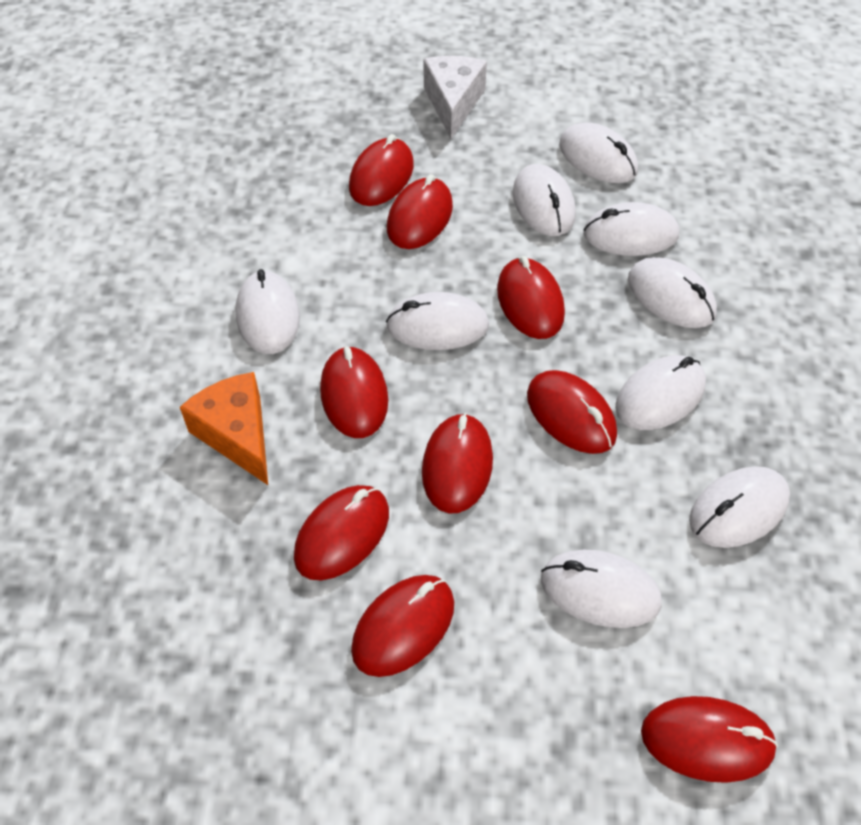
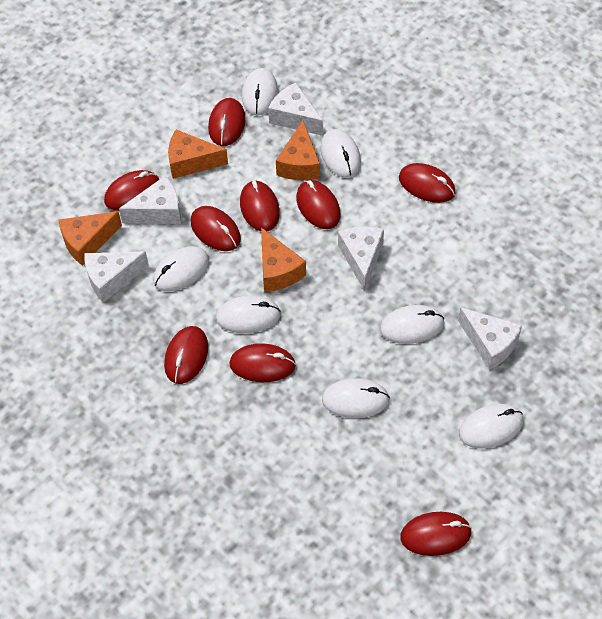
orange cheese: 1 -> 4
white cheese: 1 -> 5
white mouse: 9 -> 7

